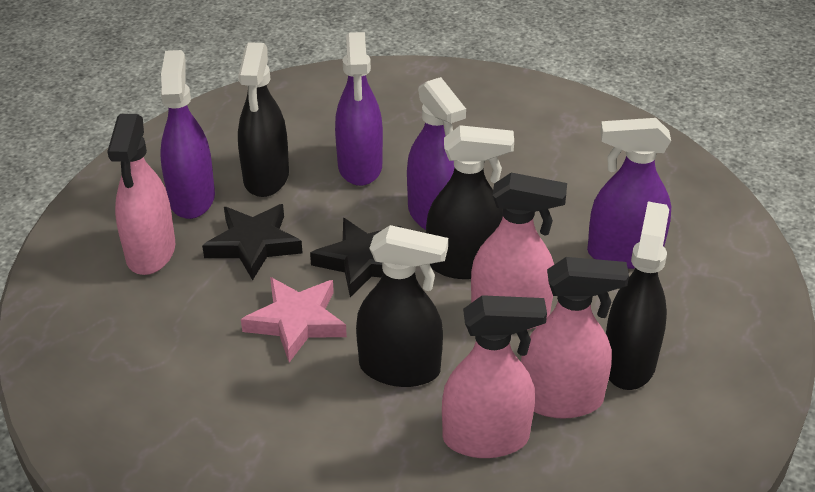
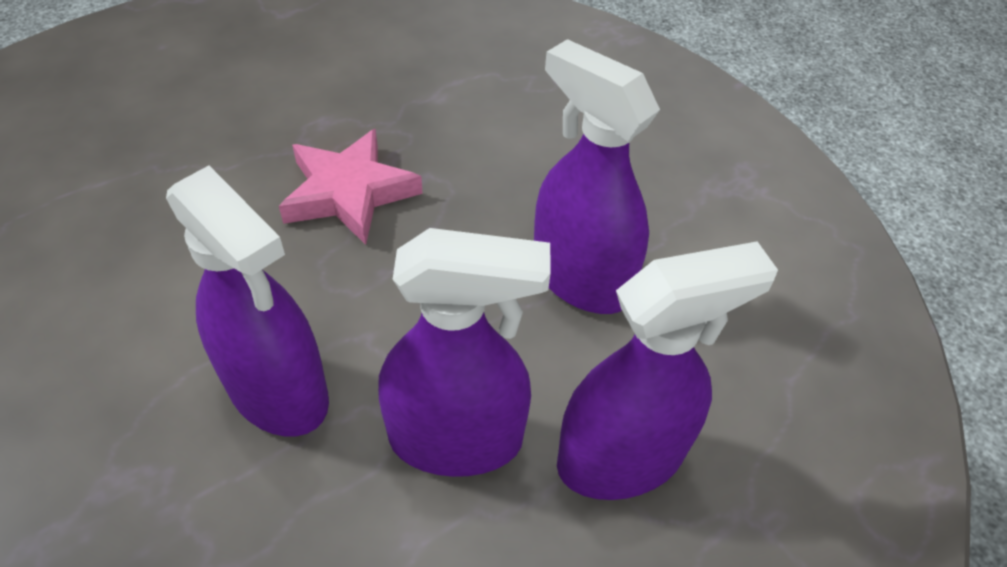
black spray bottle: 4 -> 0
black star: 2 -> 0
pink spray bottle: 4 -> 0

